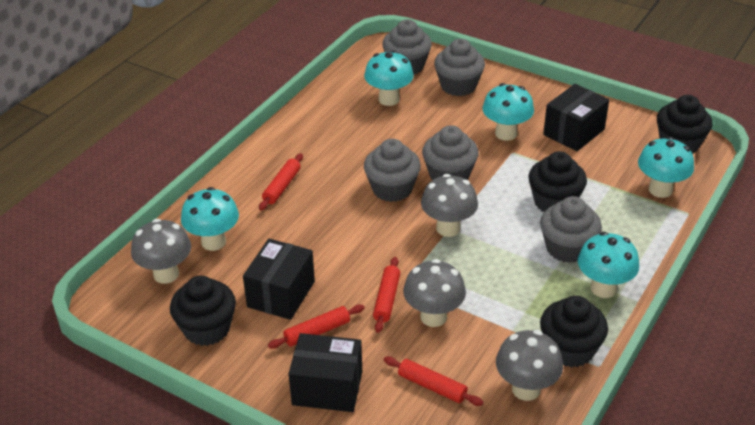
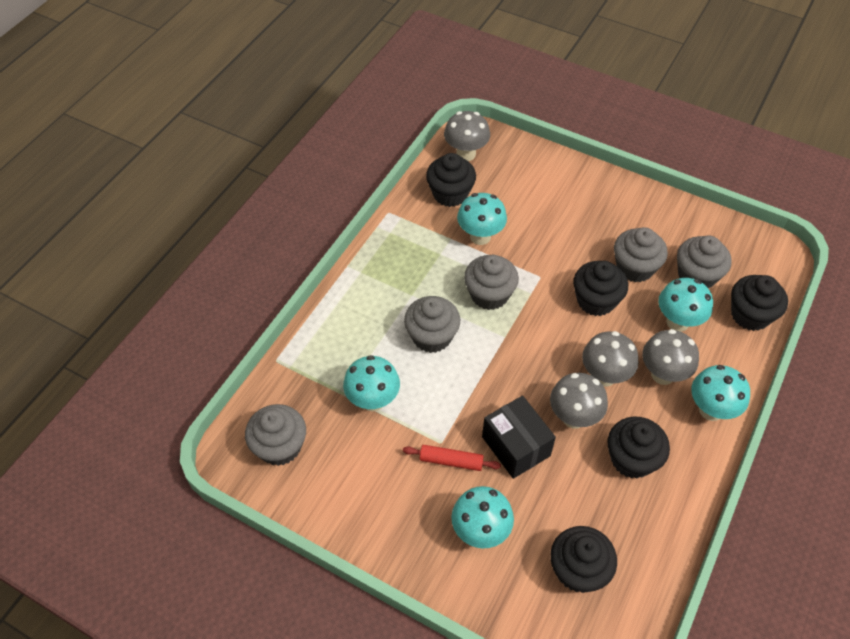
black box: 3 -> 1
black cupcake: 4 -> 5
red rolling pin: 4 -> 1

